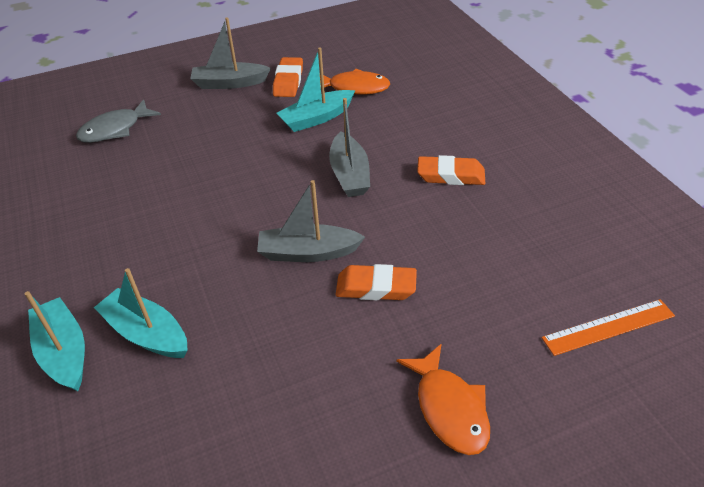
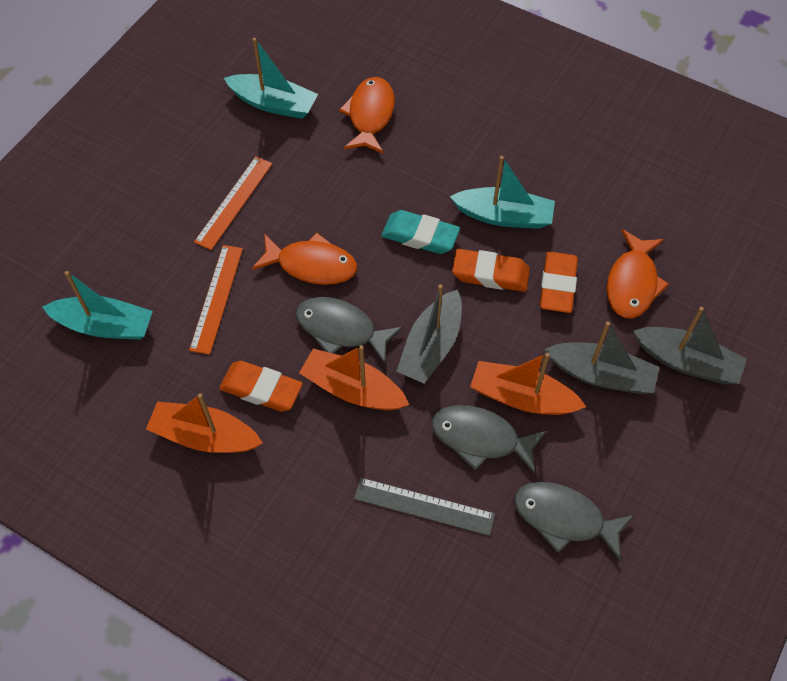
grey fish: 1 -> 3
grey ruler: 0 -> 1
orange boat: 0 -> 3
orange fish: 2 -> 3
orange ruler: 1 -> 2
turquoise eraser: 0 -> 1

